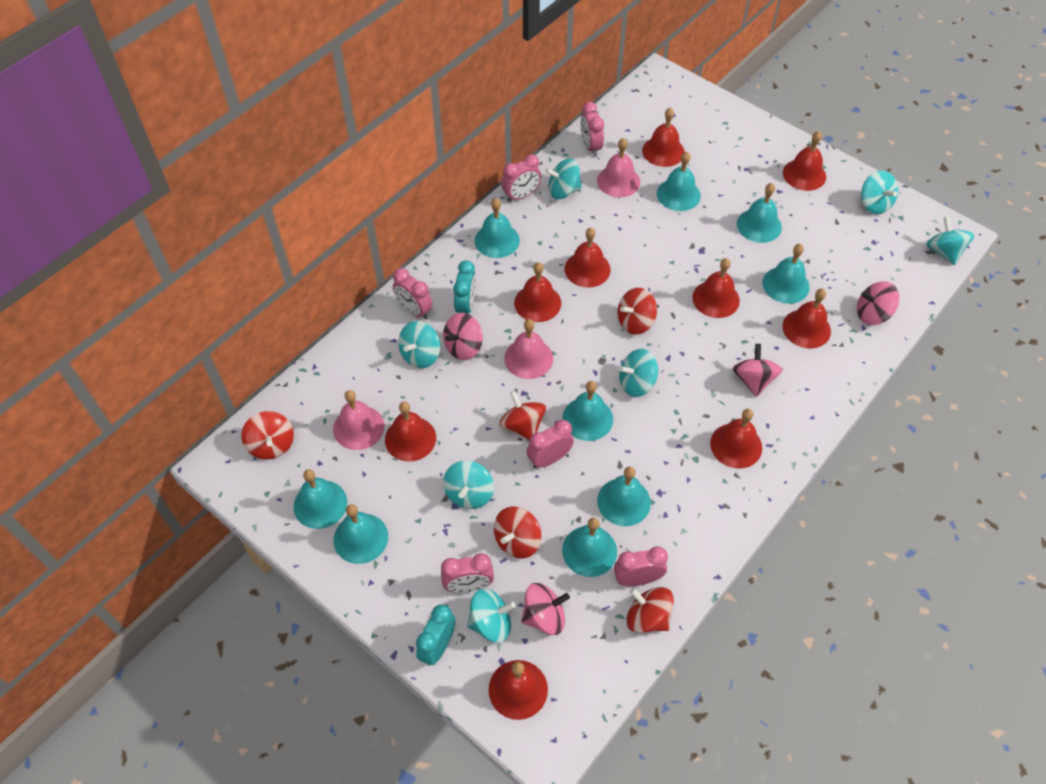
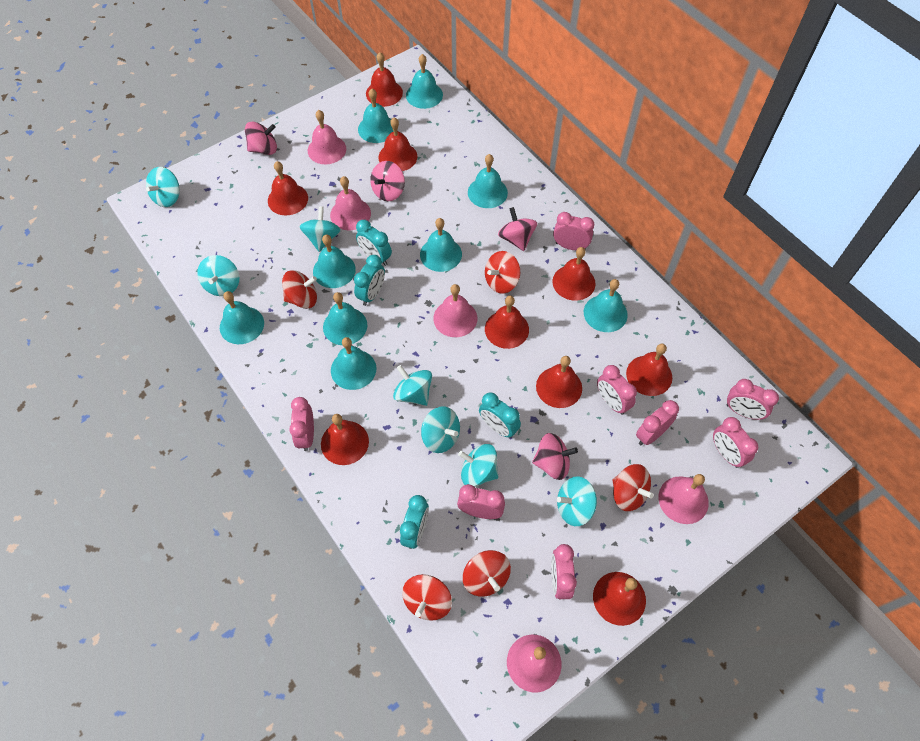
pink bell: 3 -> 5
pink clock: 6 -> 8
turquoise clock: 2 -> 4

